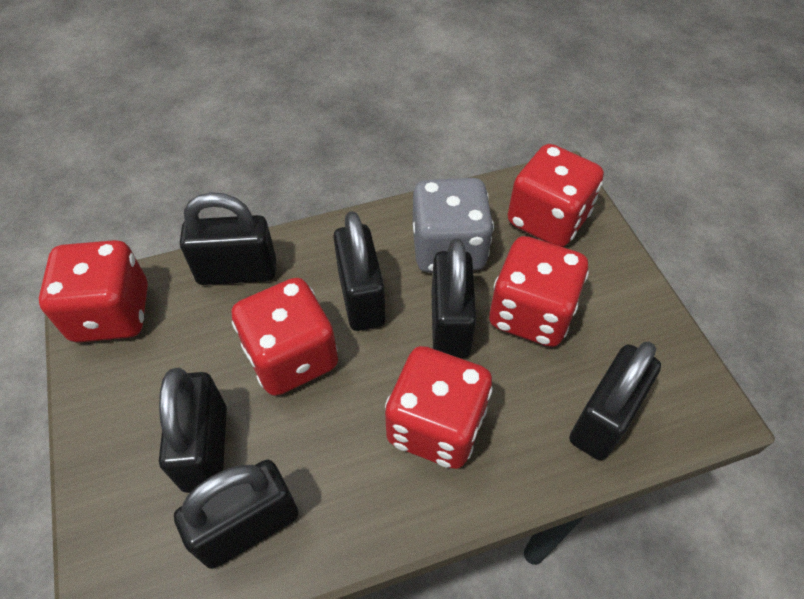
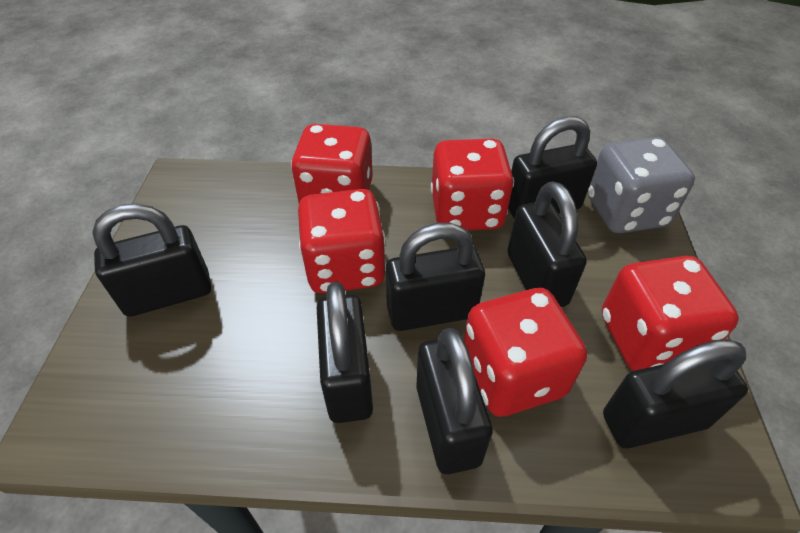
black padlock: 6 -> 7

